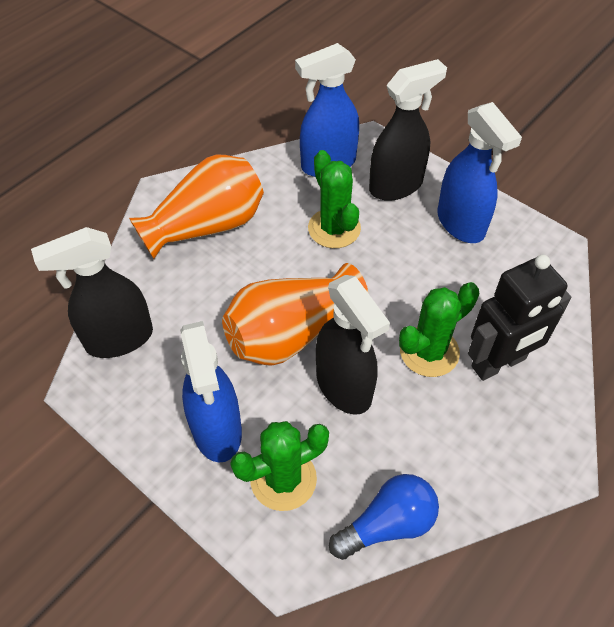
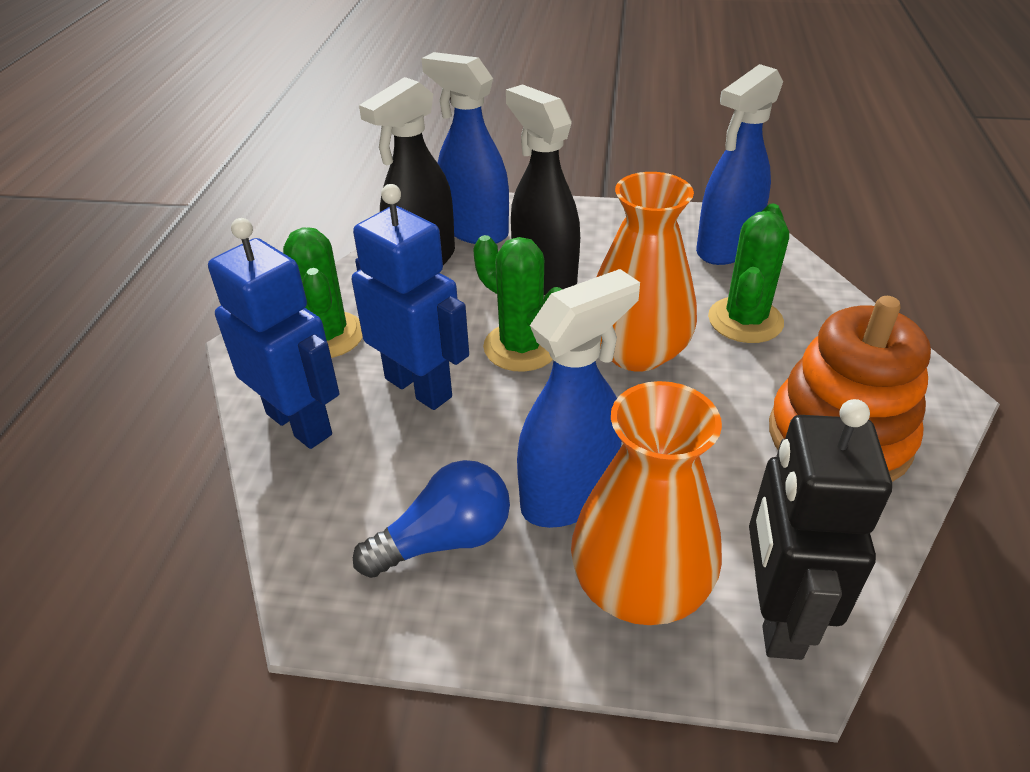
black spray bottle: 3 -> 2
blue robot: 0 -> 2
orange stacking toy: 0 -> 1

